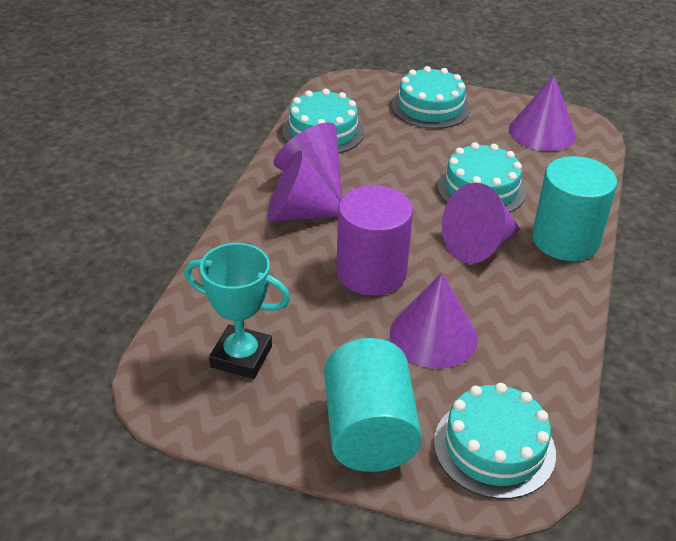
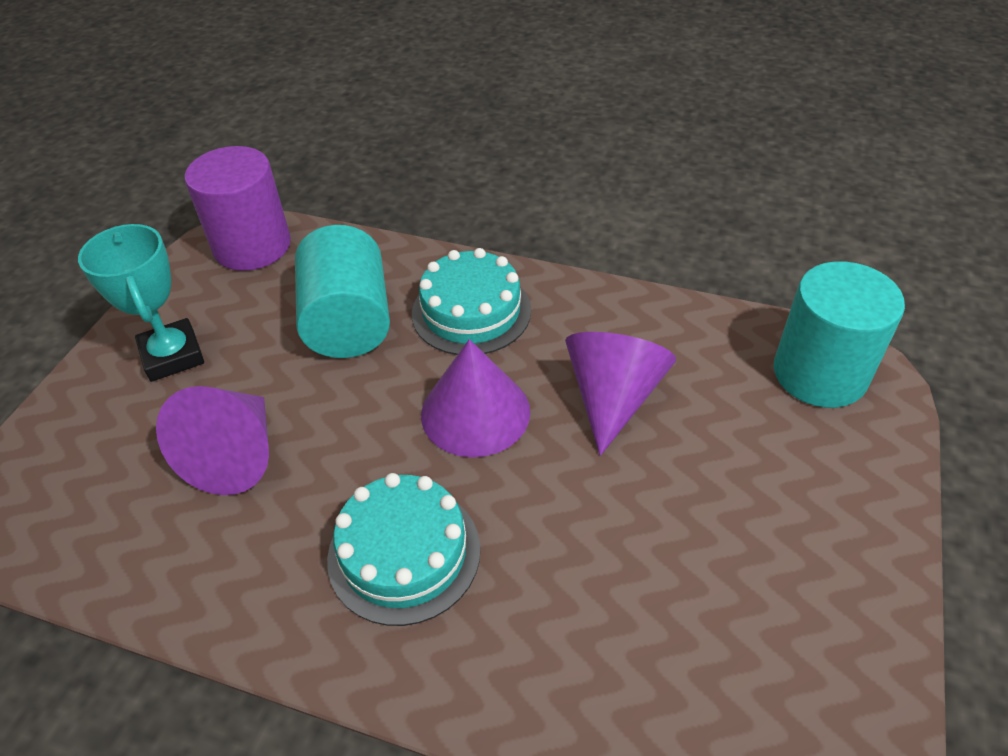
purple cone: 5 -> 3
turquoise cake: 4 -> 2

